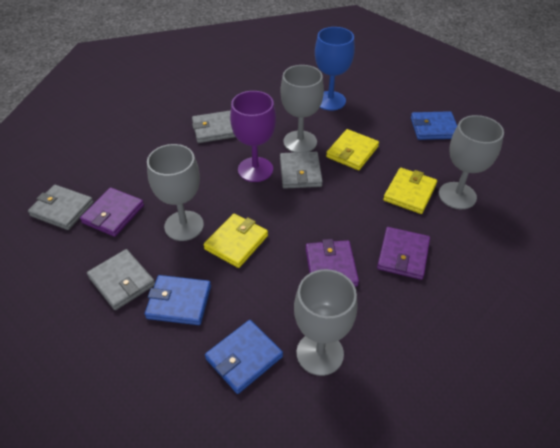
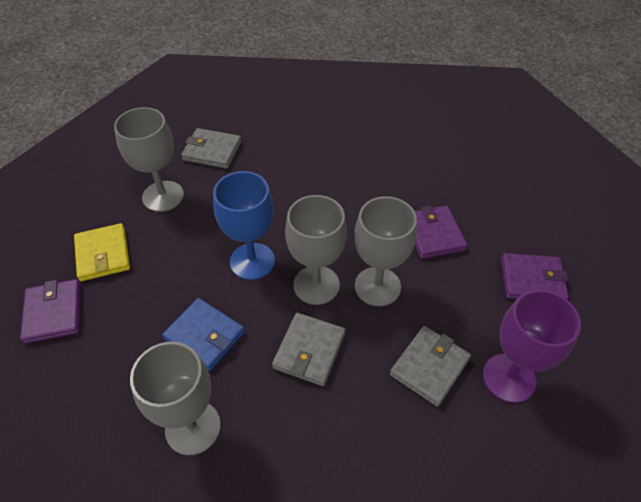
blue wallet: 3 -> 1
grey wallet: 4 -> 3
yellow wallet: 3 -> 1

